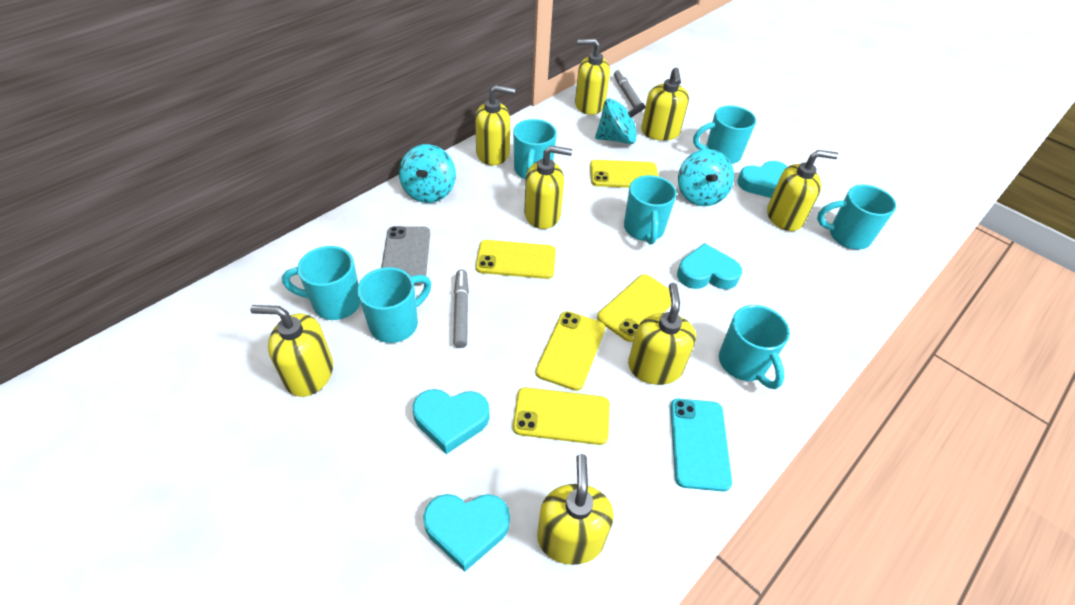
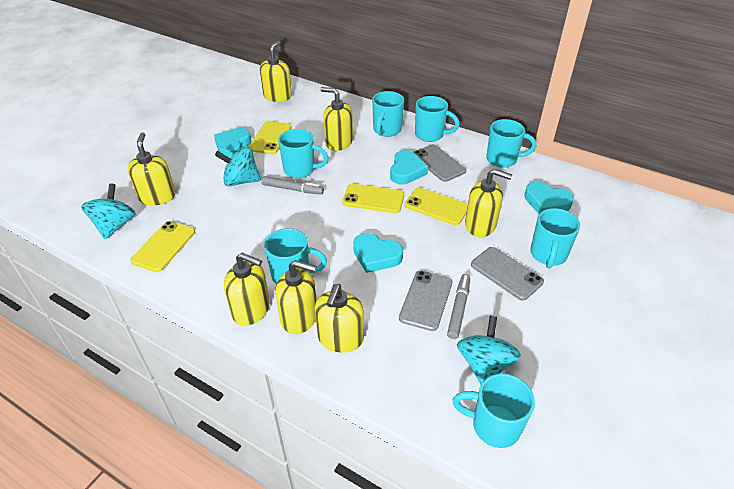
grey phone: 1 -> 3
turquoise phone: 1 -> 0
yellow phone: 5 -> 4
yellow soap dispenser: 8 -> 7

